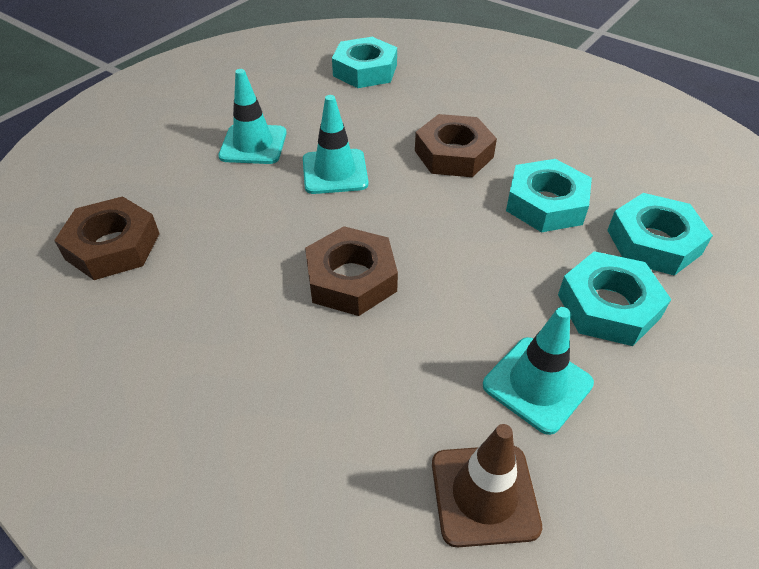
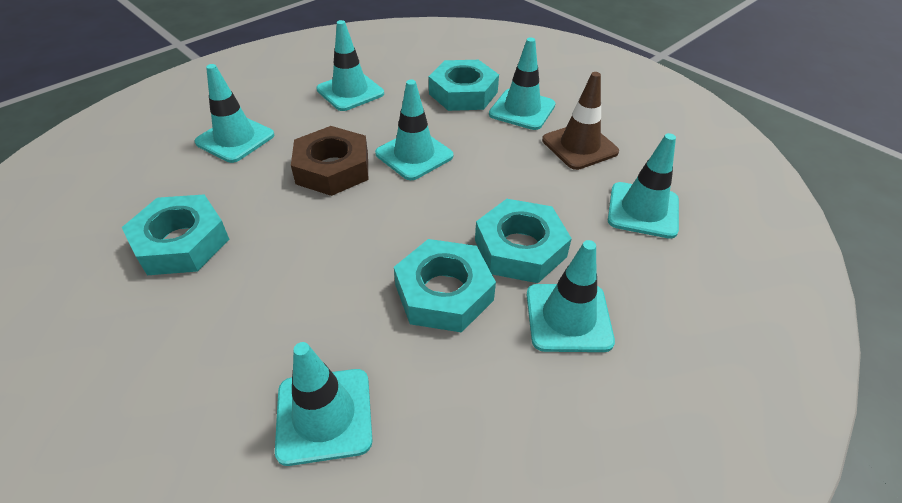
brown nut: 3 -> 1
turquoise traffic cone: 3 -> 7

